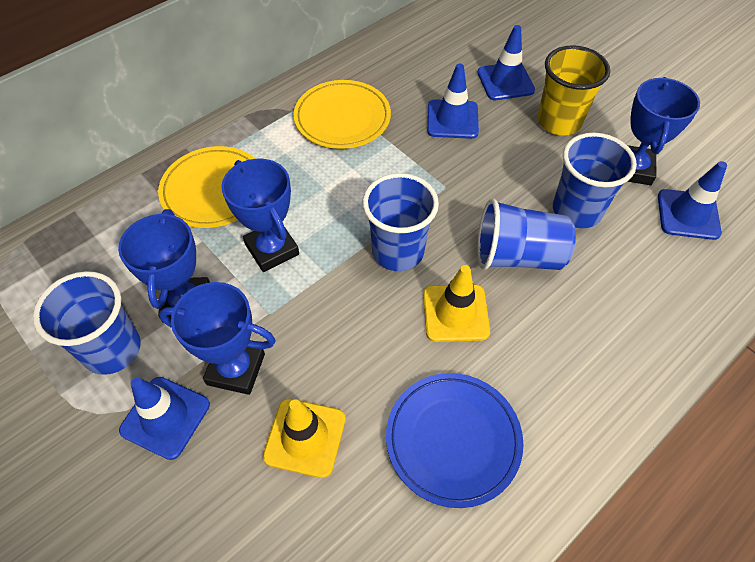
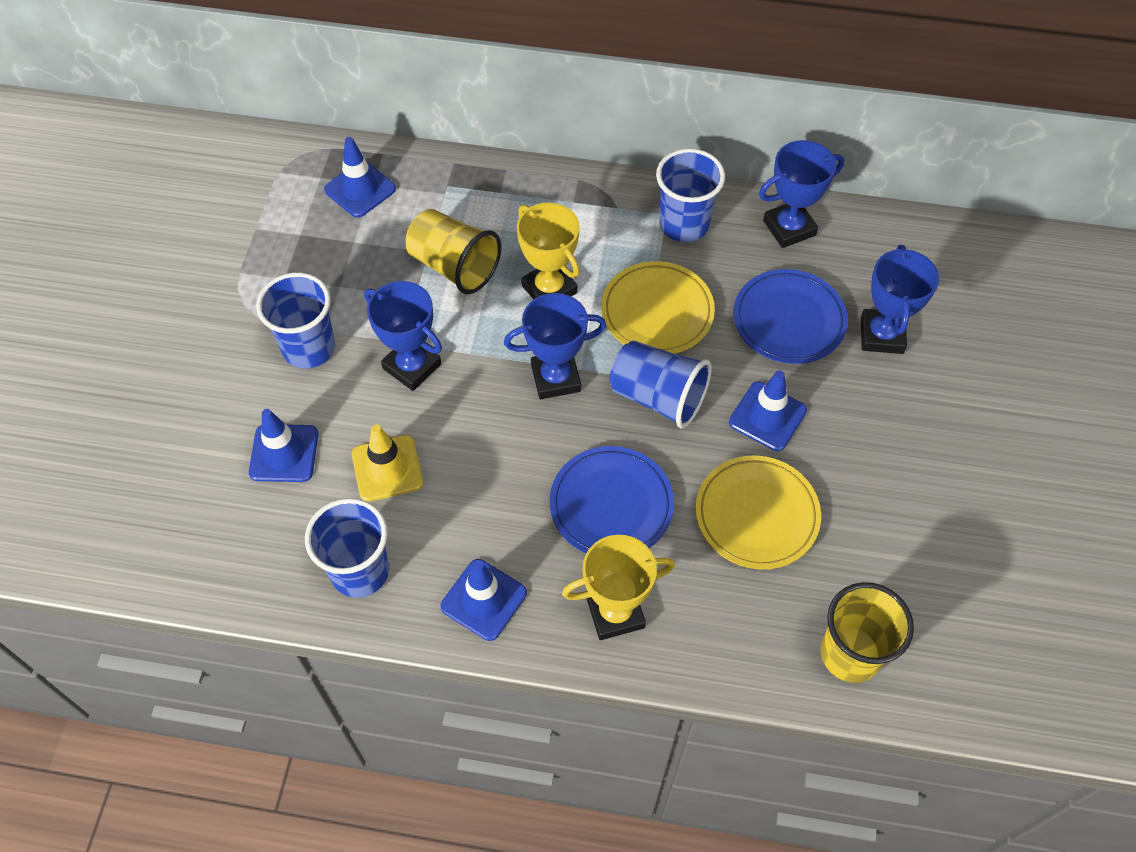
blue plate: 1 -> 2
yellow cup: 1 -> 2
yellow traffic cone: 2 -> 1
yellow trophy: 0 -> 2

